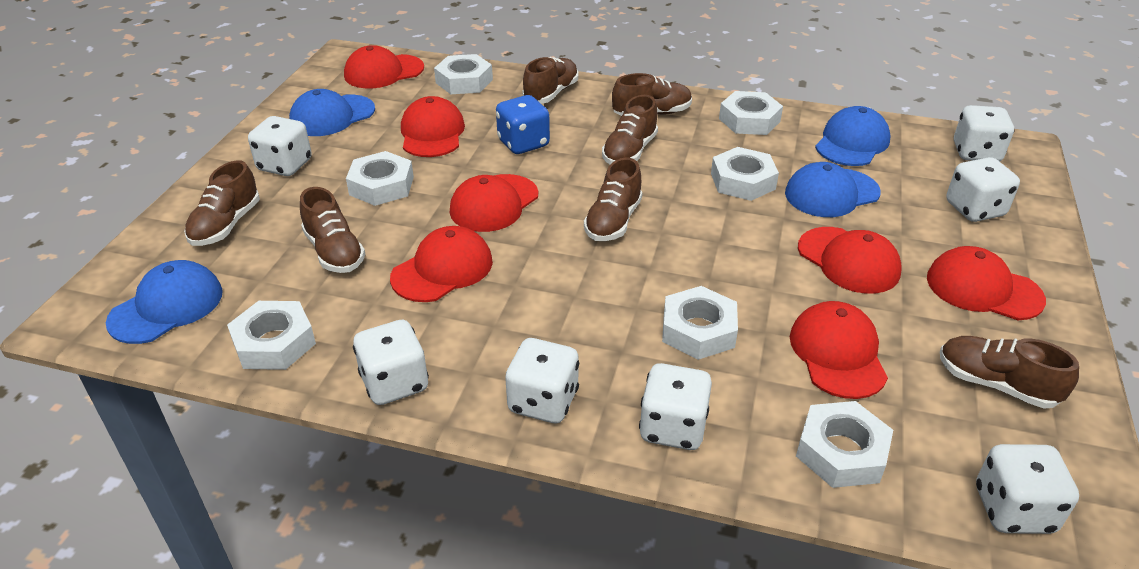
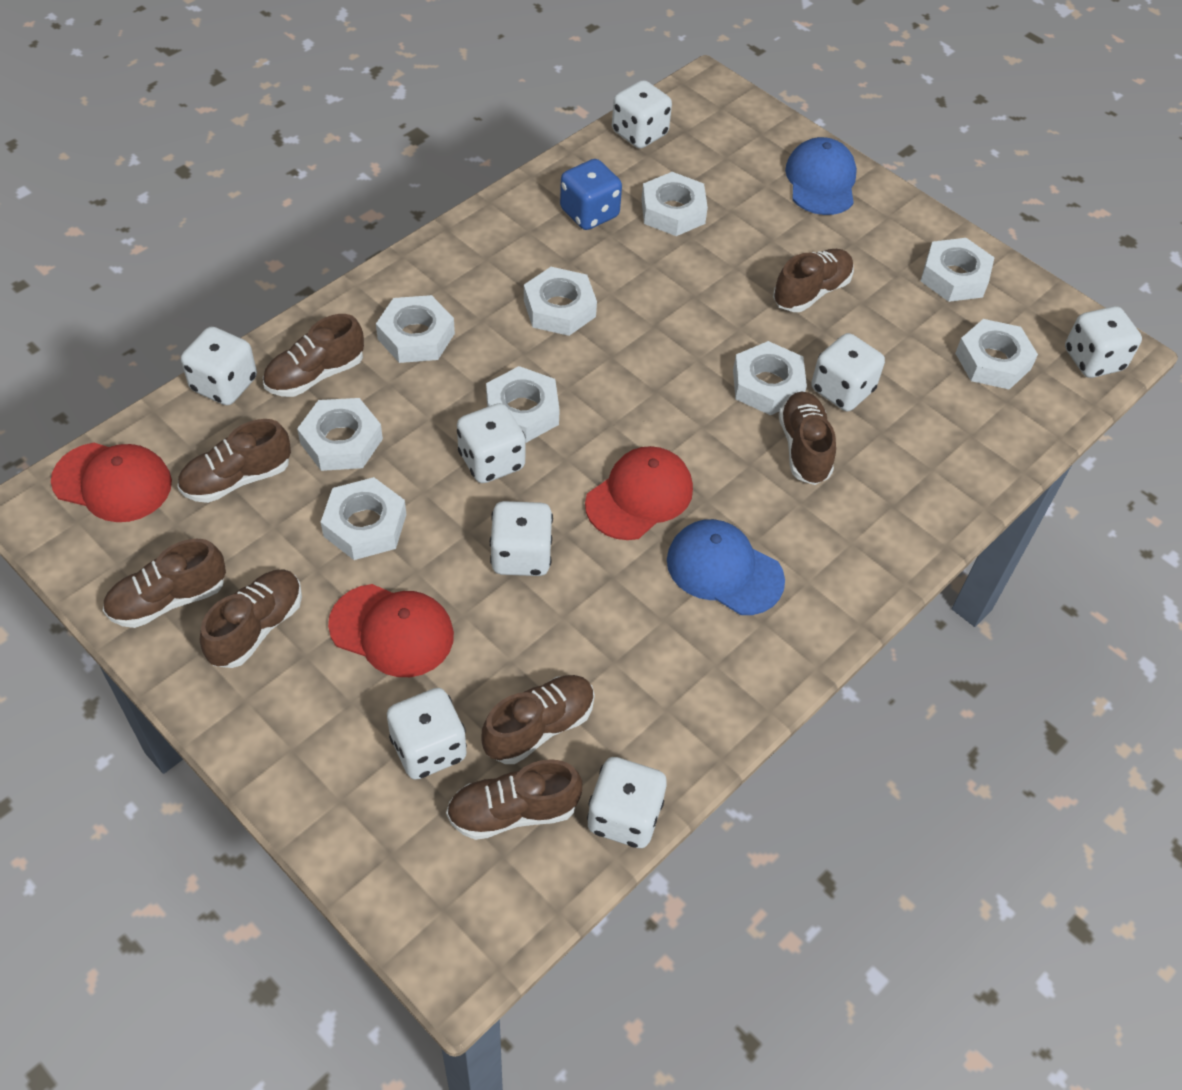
blue cap: 4 -> 2
brown shoe: 7 -> 8
red cap: 7 -> 3
white dice: 7 -> 8
white nut: 7 -> 9

